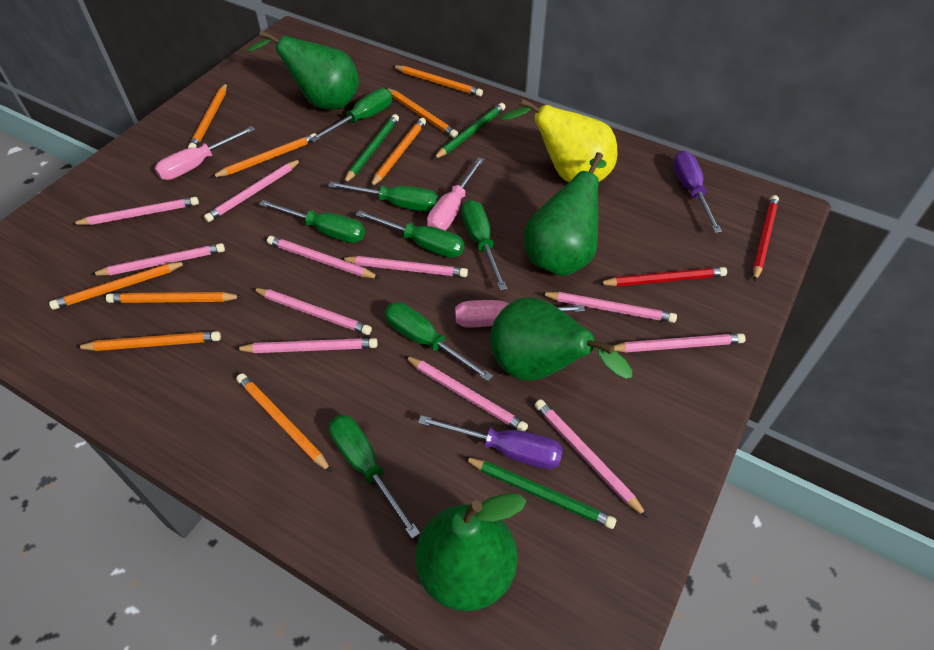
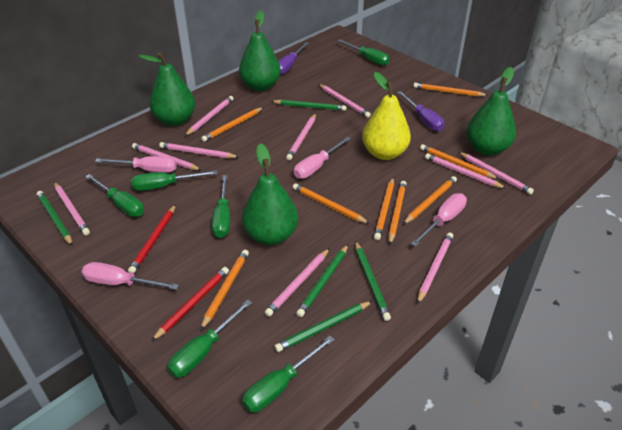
green pencil: 3 -> 5
green screwdriver: 7 -> 6
orange pencil: 9 -> 8
pink pencil: 11 -> 10
pink screwdriver: 3 -> 4

